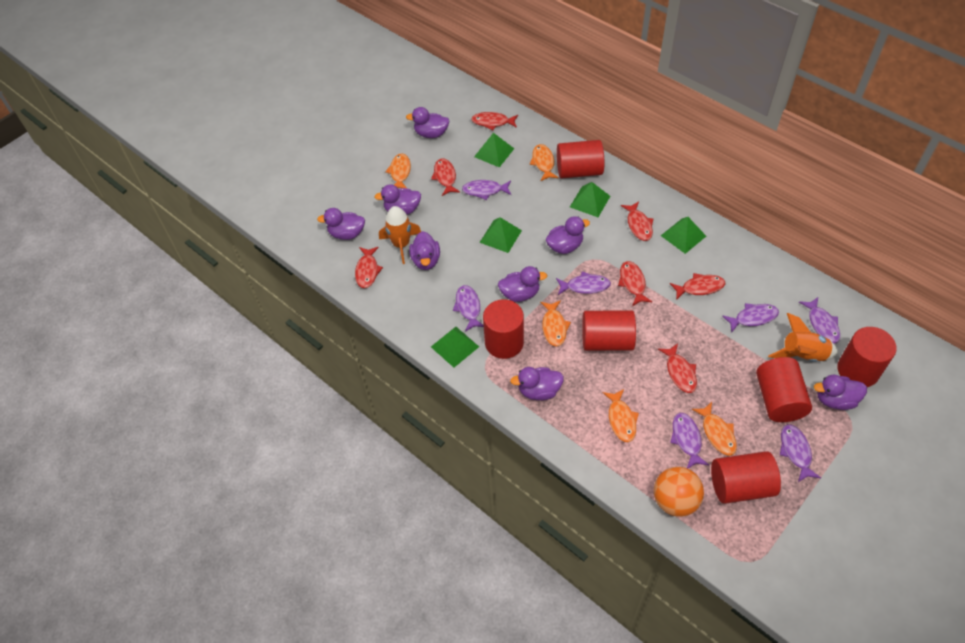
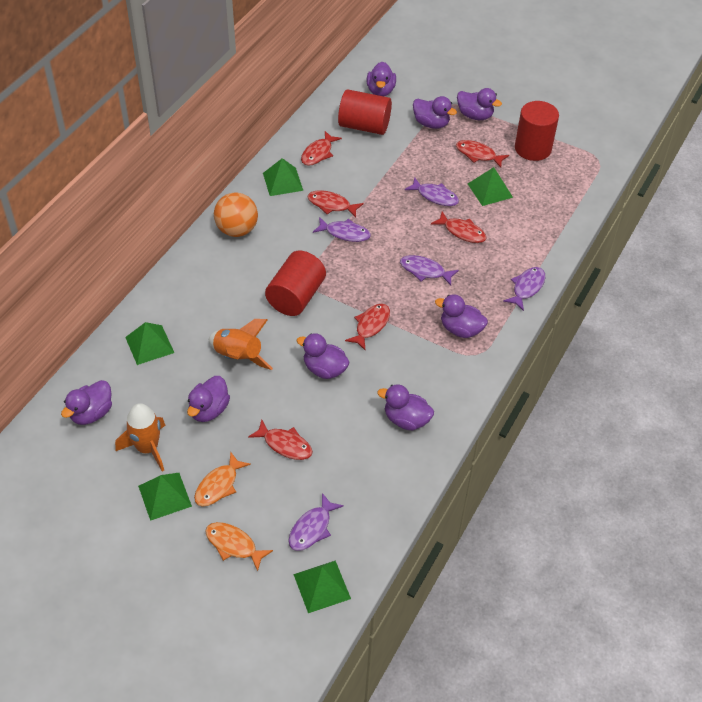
orange fish: 5 -> 2
purple fish: 7 -> 5
red cylinder: 6 -> 3
red fish: 7 -> 6

